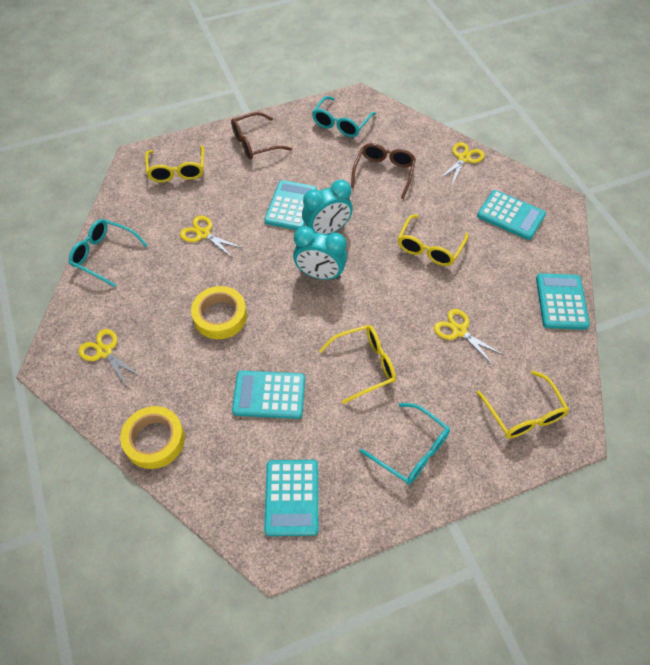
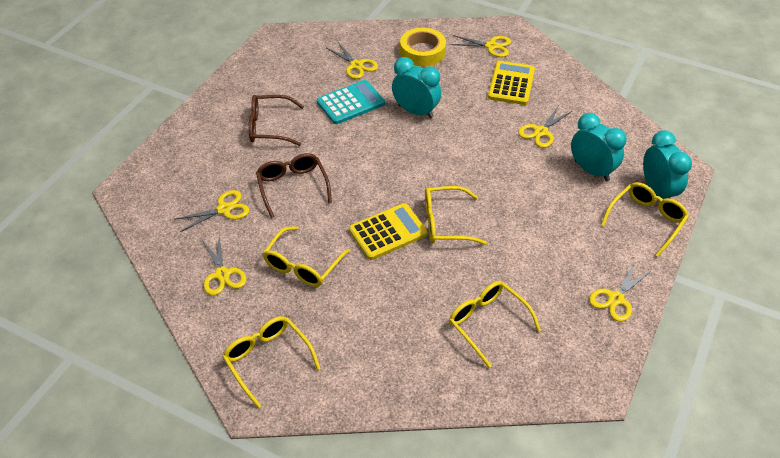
turquoise calculator: 5 -> 1
turquoise clock: 2 -> 3
turquoise glasses: 3 -> 0
yellow calculator: 0 -> 2
yellow glasses: 4 -> 5
yellow scissors: 4 -> 6
yellow tape: 2 -> 1

